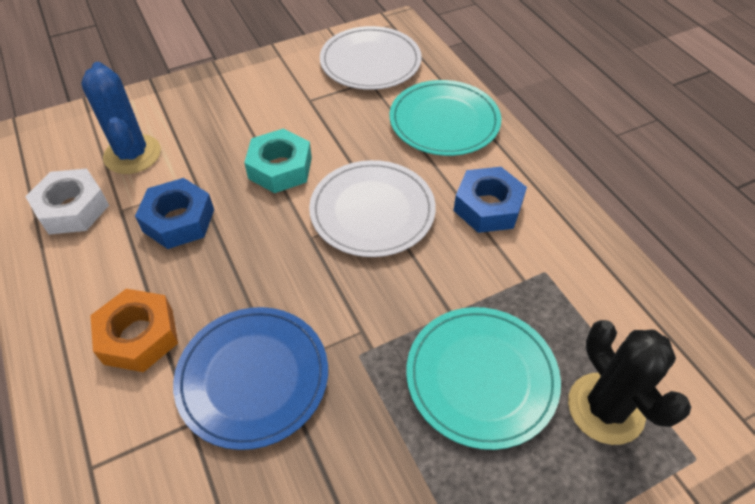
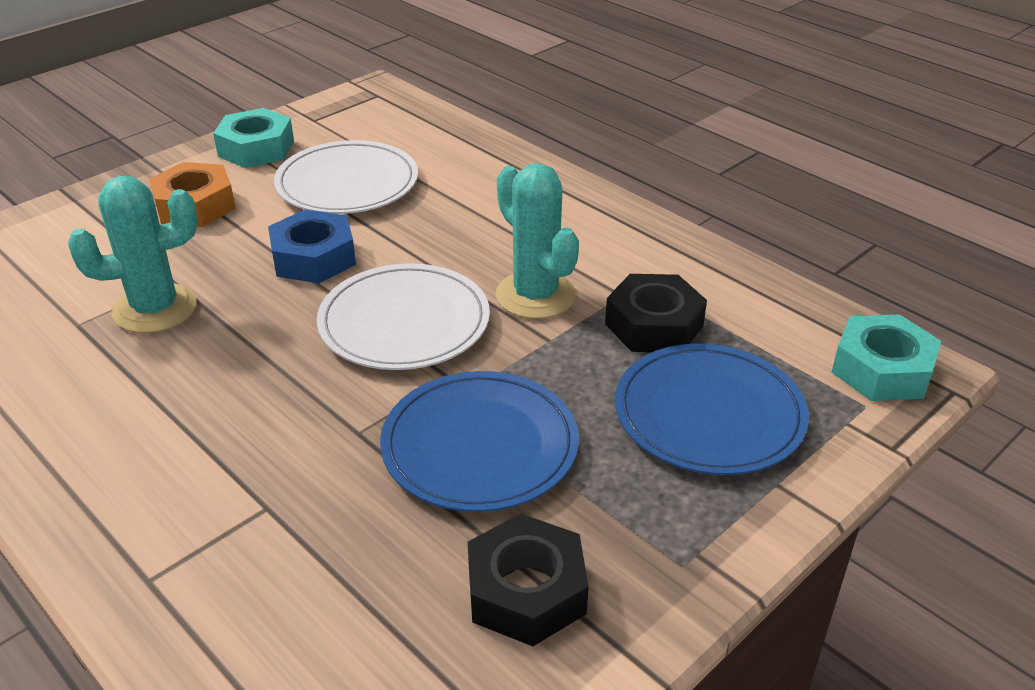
black cactus: 1 -> 0
black nut: 0 -> 2
blue cactus: 1 -> 0
blue nut: 2 -> 1
blue plate: 1 -> 2
turquoise cactus: 0 -> 2
turquoise nut: 1 -> 2
turquoise plate: 2 -> 0
white nut: 1 -> 0

